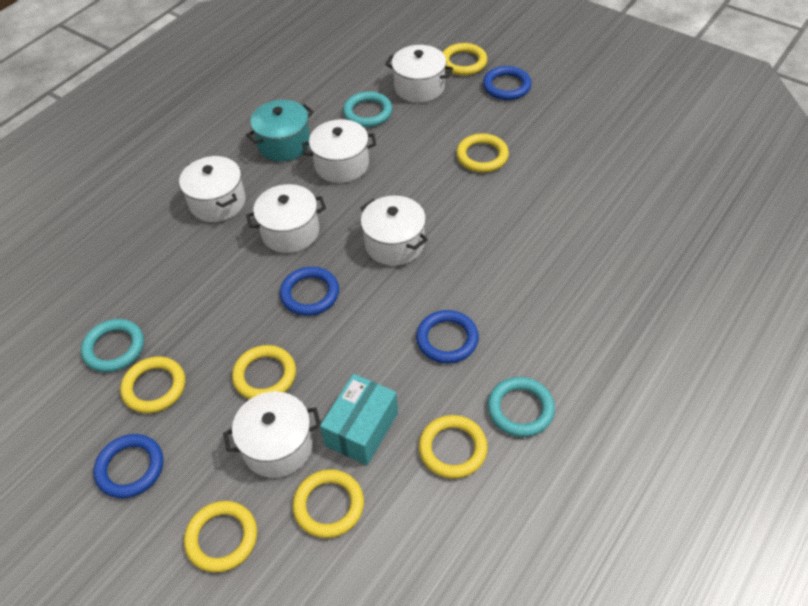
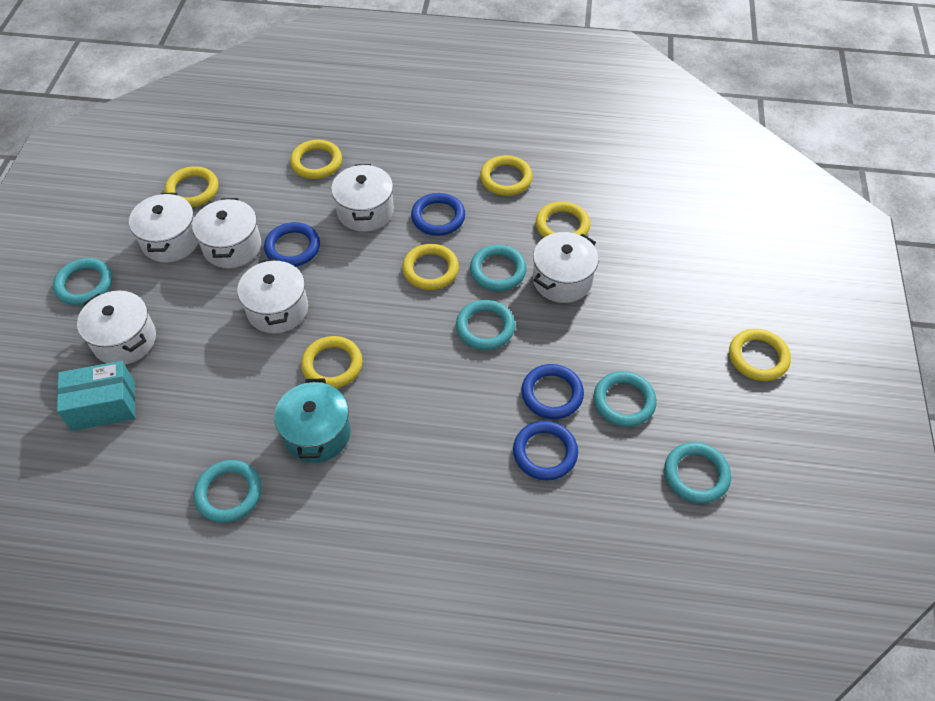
turquoise ring: 3 -> 6

